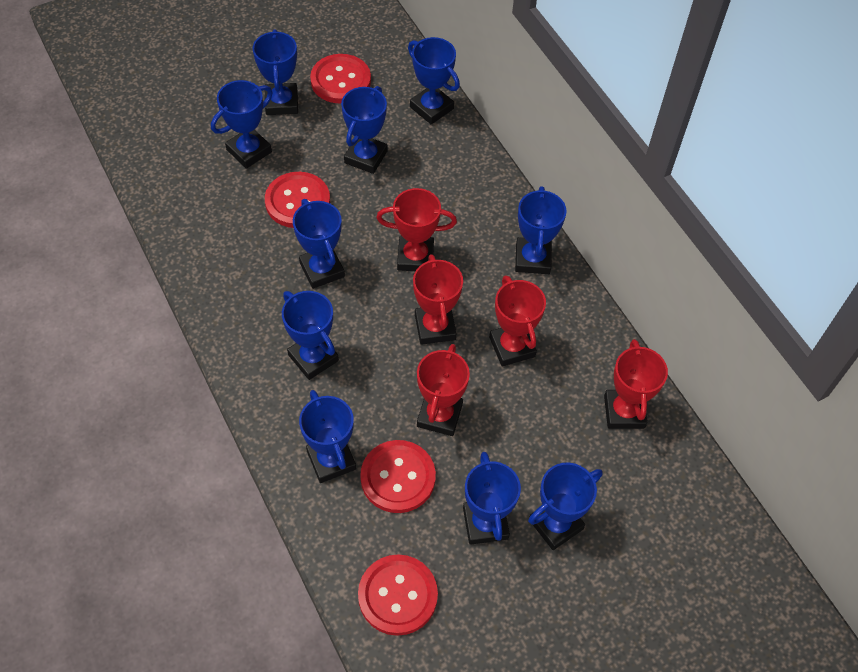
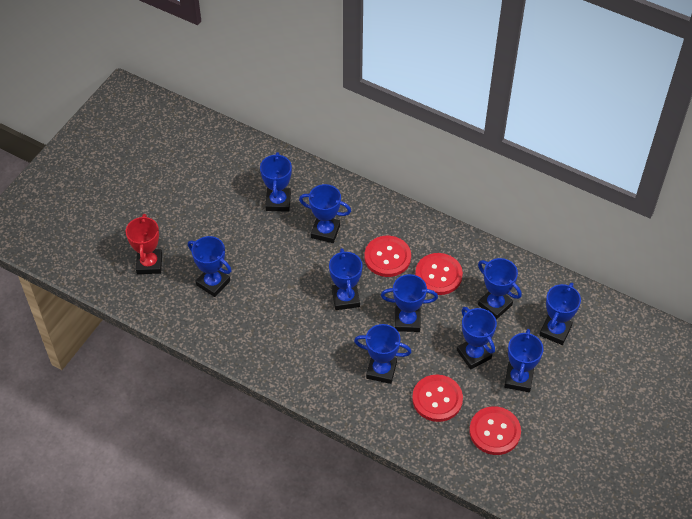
red trophy: 5 -> 1

